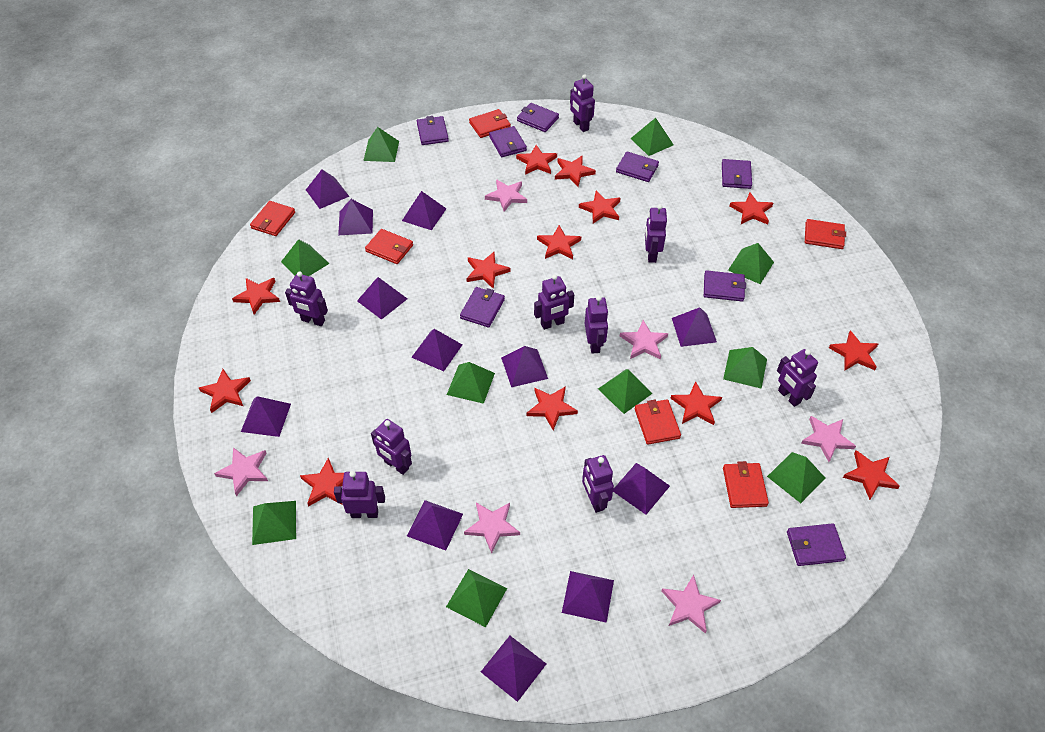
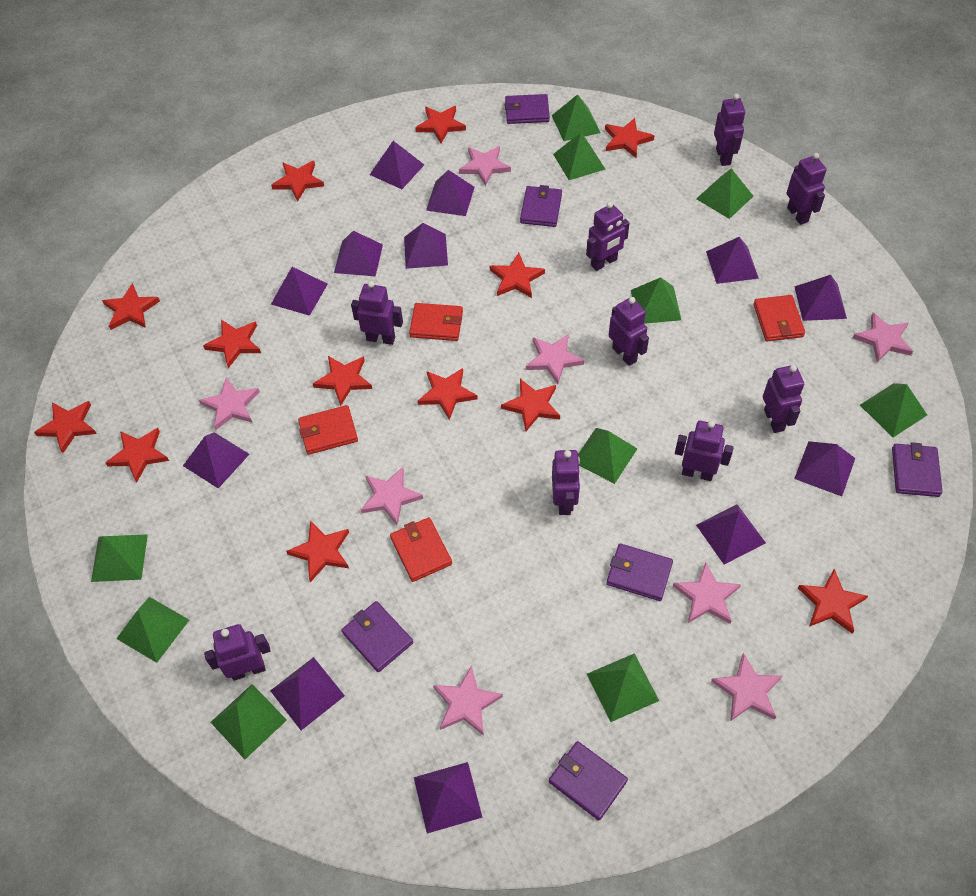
pink star: 6 -> 8
purple wallet: 8 -> 6
red wallet: 6 -> 4

